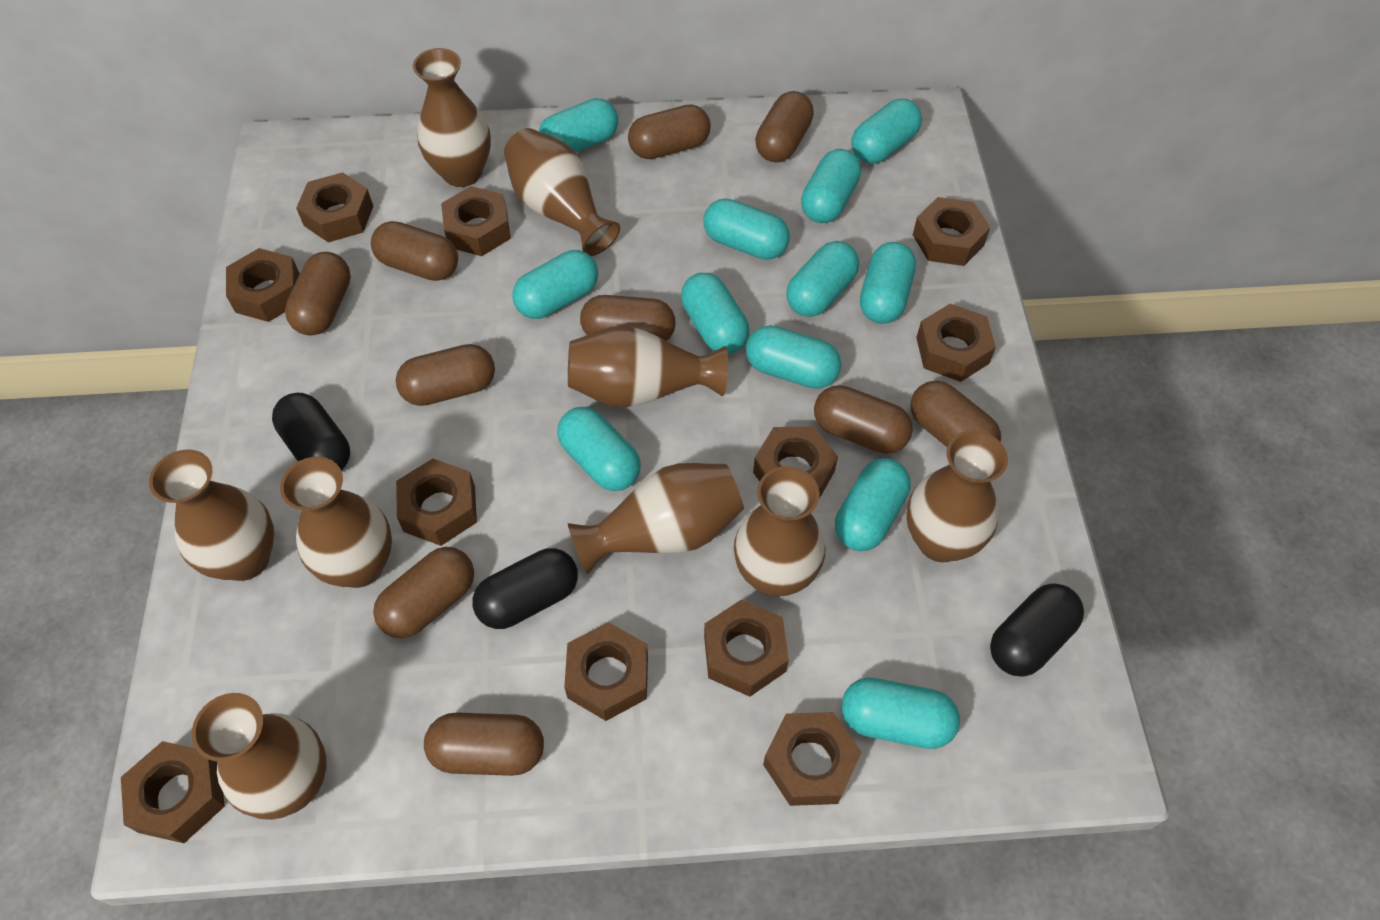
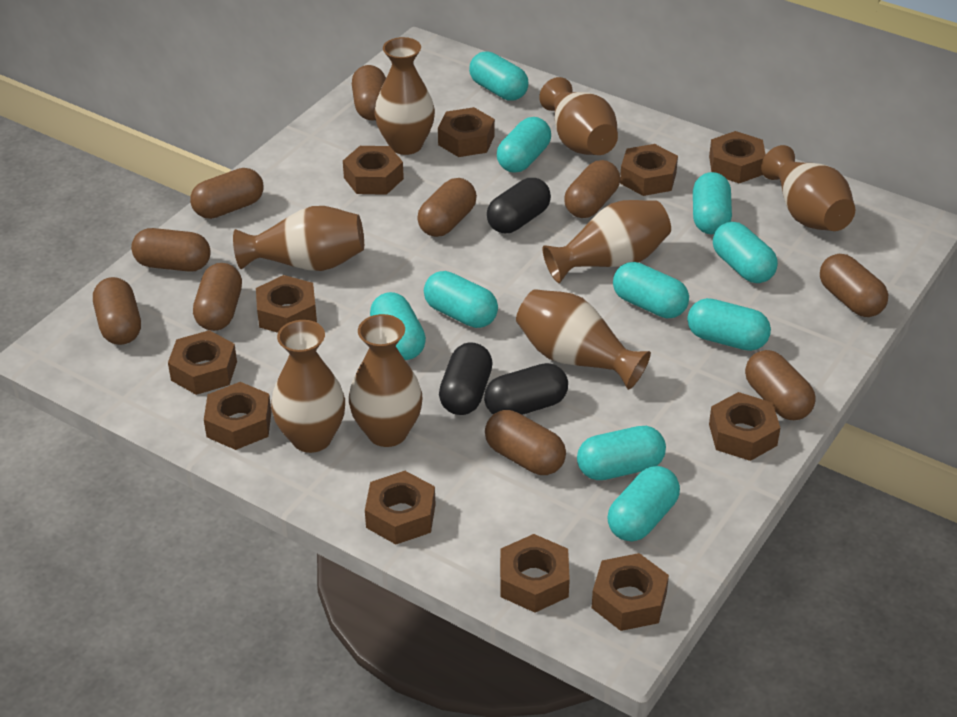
brown vase: 9 -> 8
turquoise capsule: 12 -> 10

